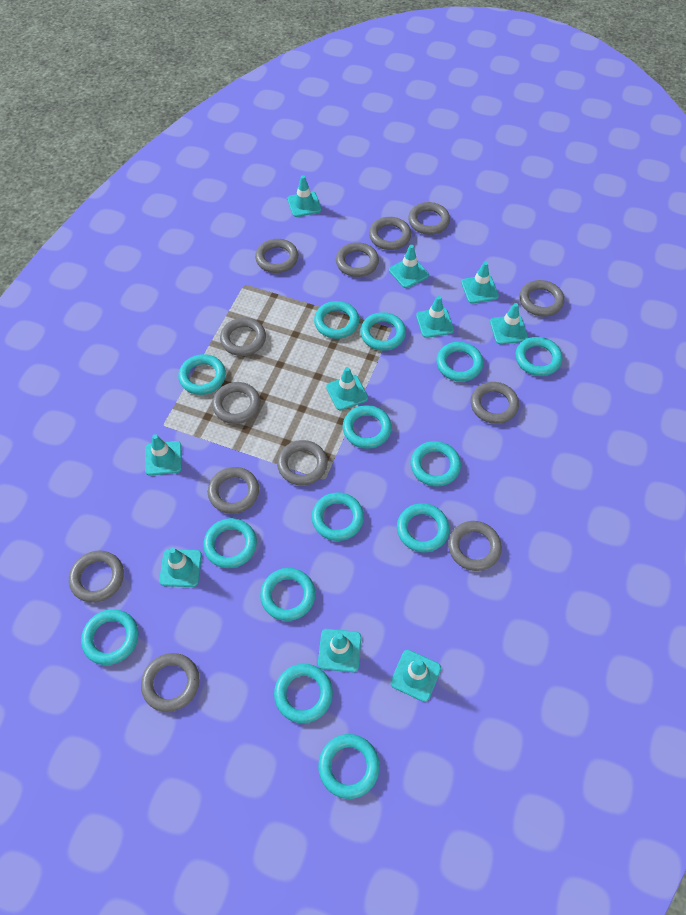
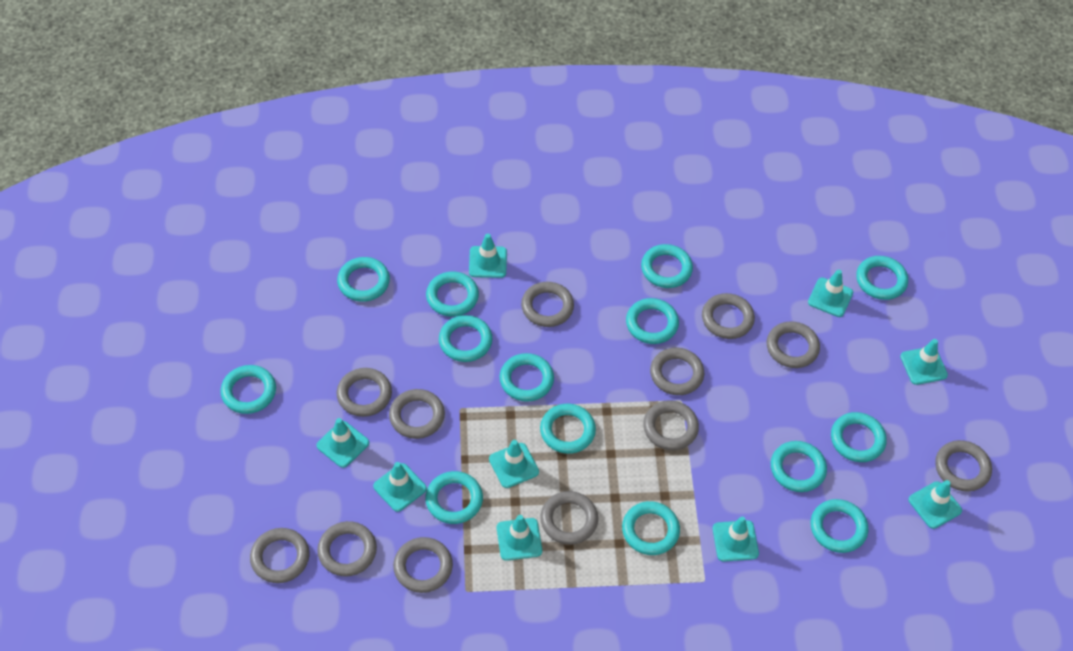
grey ring: 13 -> 12
turquoise traffic cone: 10 -> 9

